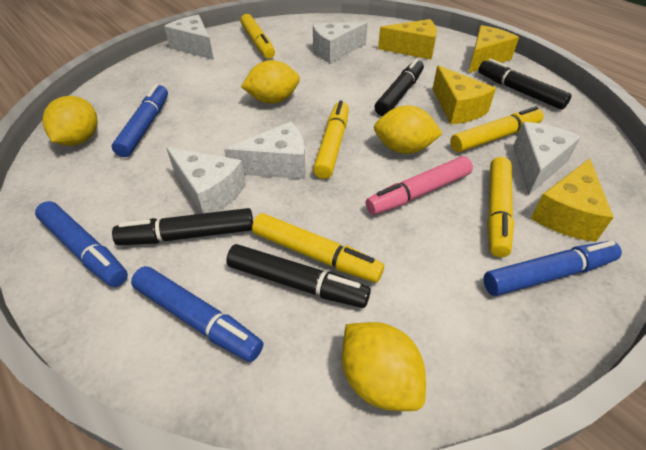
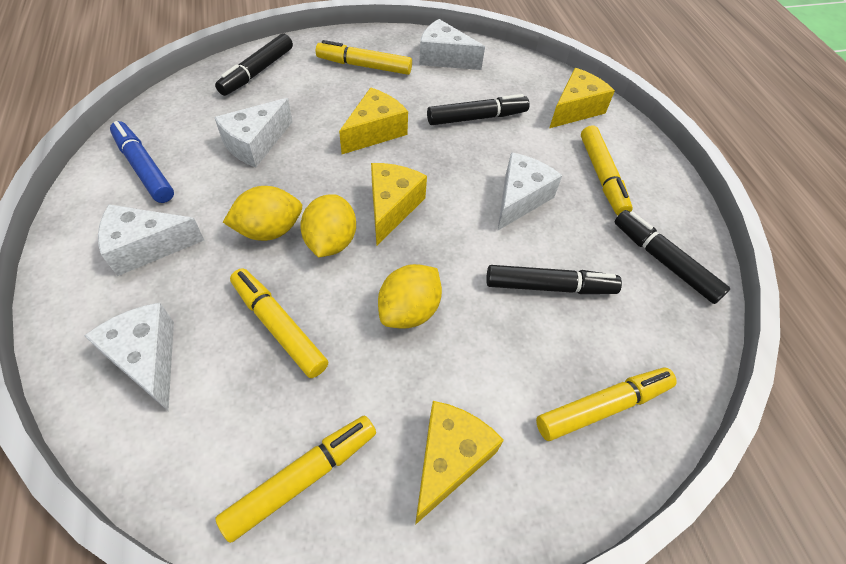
blue marker: 4 -> 1
pink marker: 1 -> 0
yellow lemon: 4 -> 3

